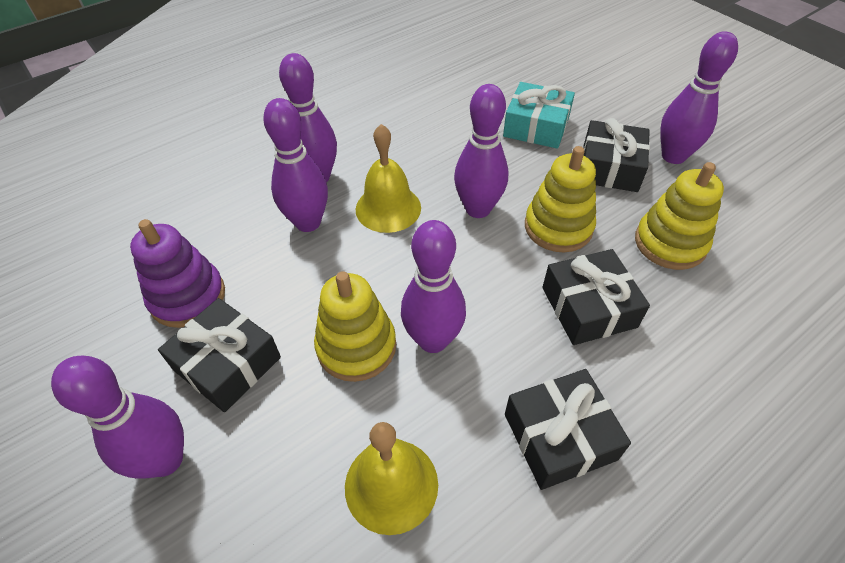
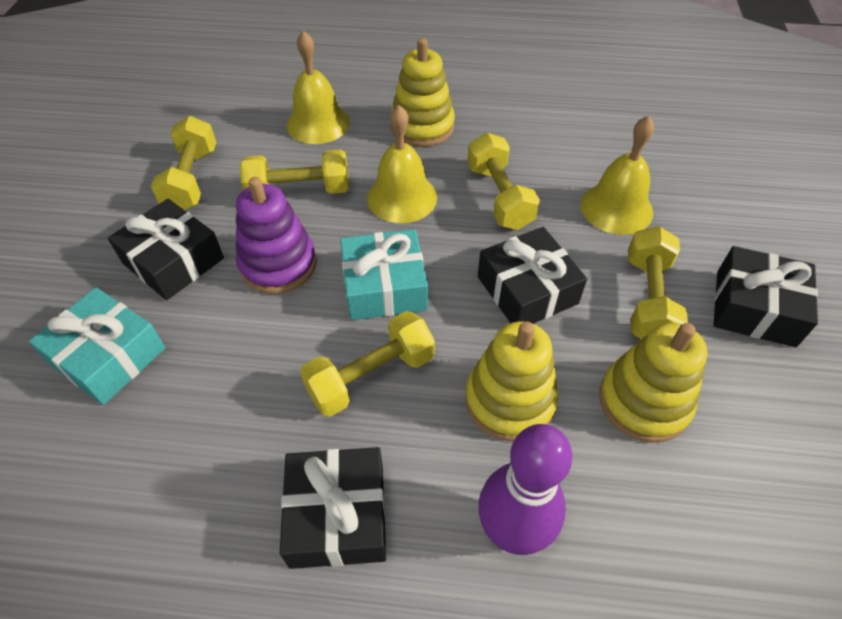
purple bowling pin: 6 -> 1
turquoise gift: 1 -> 2
yellow bell: 2 -> 3
yellow dumbbell: 0 -> 5

